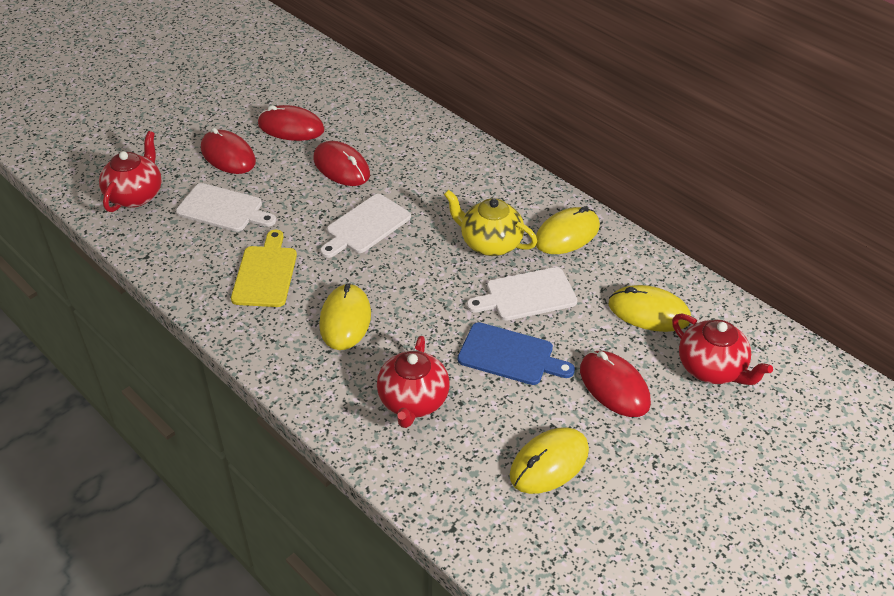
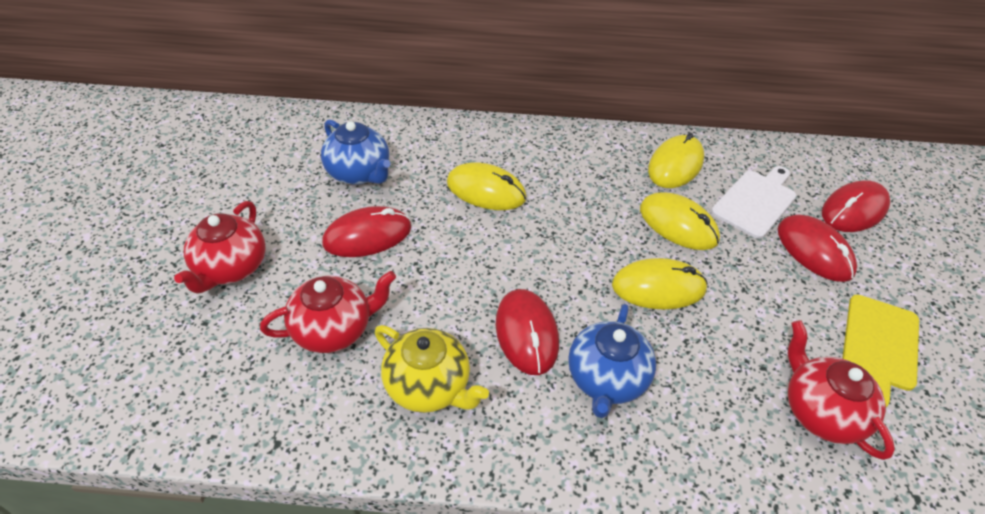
blue cutting board: 1 -> 0
blue teapot: 0 -> 2
white cutting board: 3 -> 1

